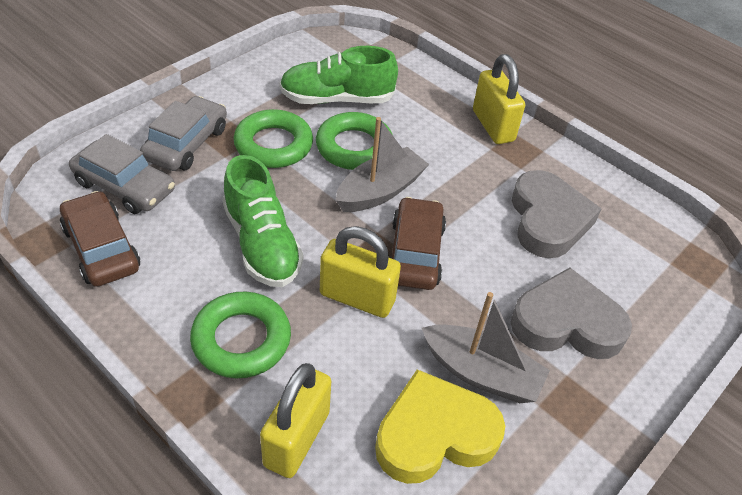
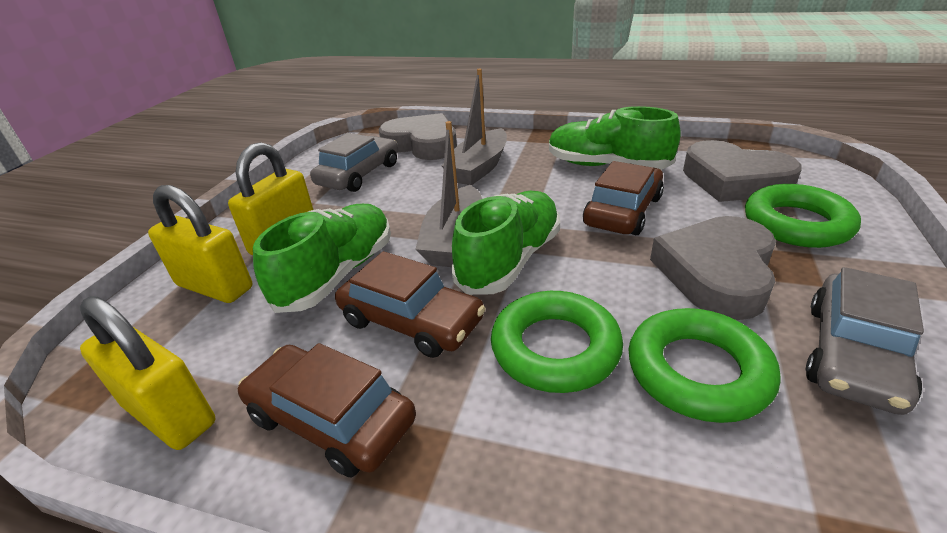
brown car: 2 -> 3
green shoe: 2 -> 3
grey heart: 2 -> 3
yellow heart: 1 -> 0

